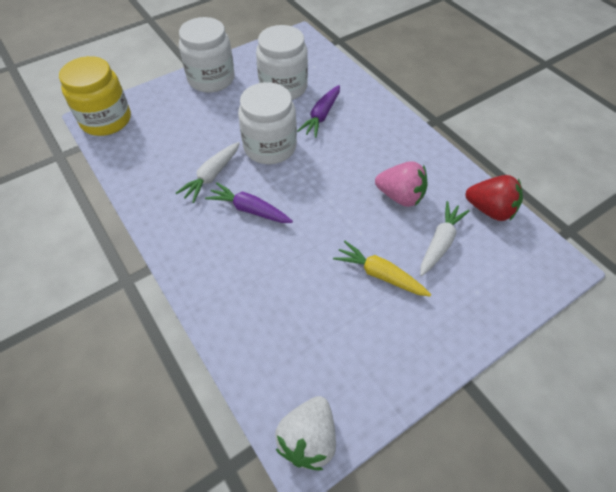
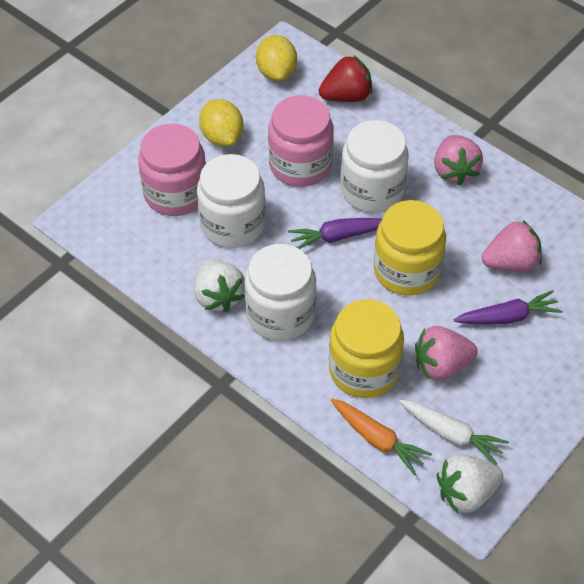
orange carrot: 0 -> 1
pink jar: 0 -> 2
pink strawberry: 1 -> 3
white carrot: 2 -> 1
white strawberry: 1 -> 2
yellow carrot: 1 -> 0
yellow jar: 1 -> 2
yellow lemon: 0 -> 2

